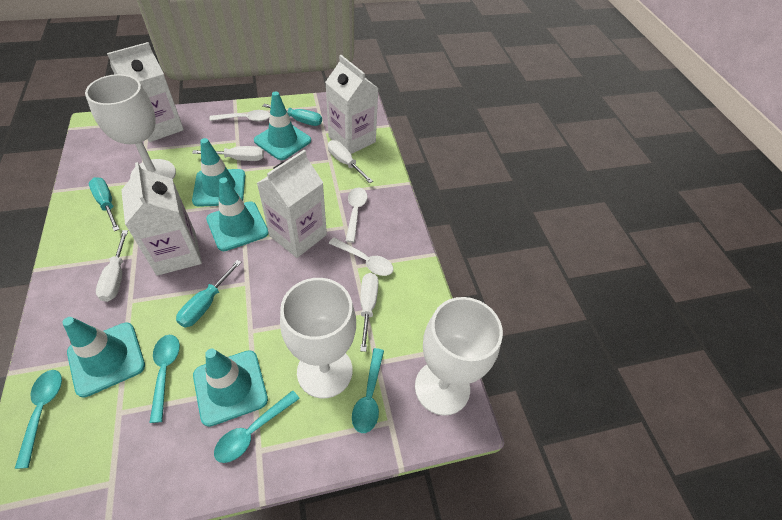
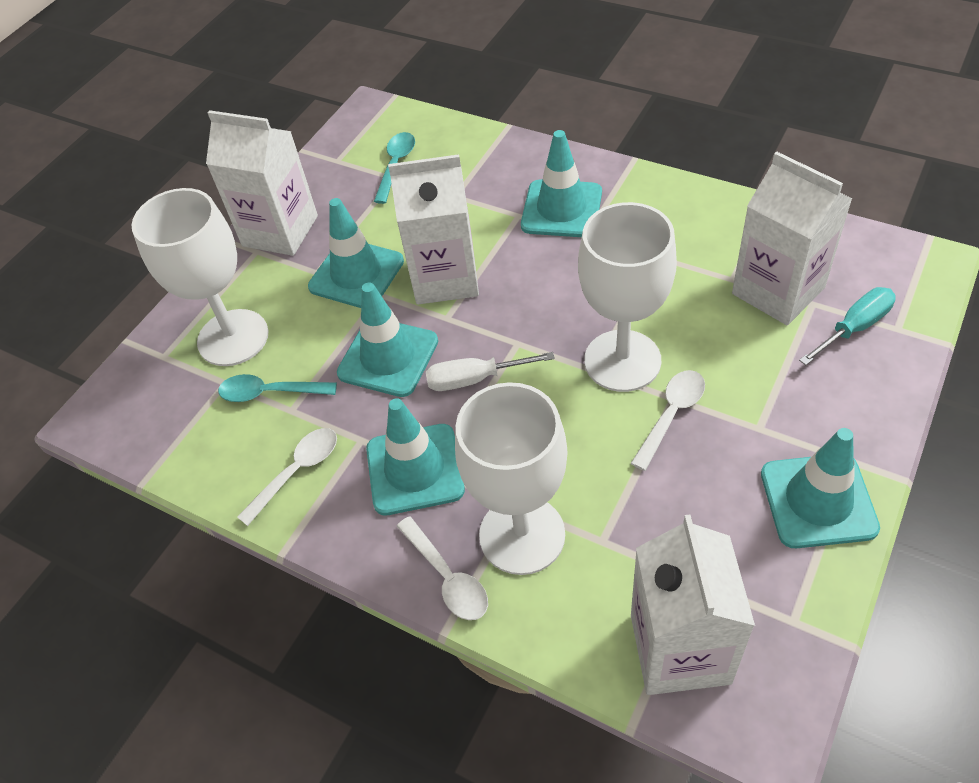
turquoise screwdriver: 3 -> 1
turquoise spoon: 4 -> 2
white screwdriver: 4 -> 1

